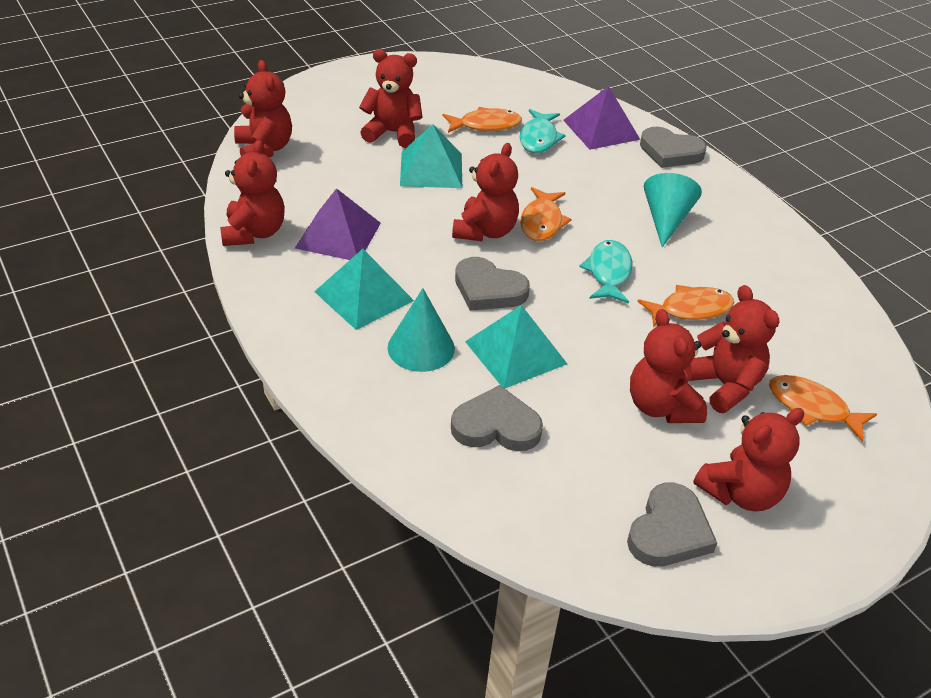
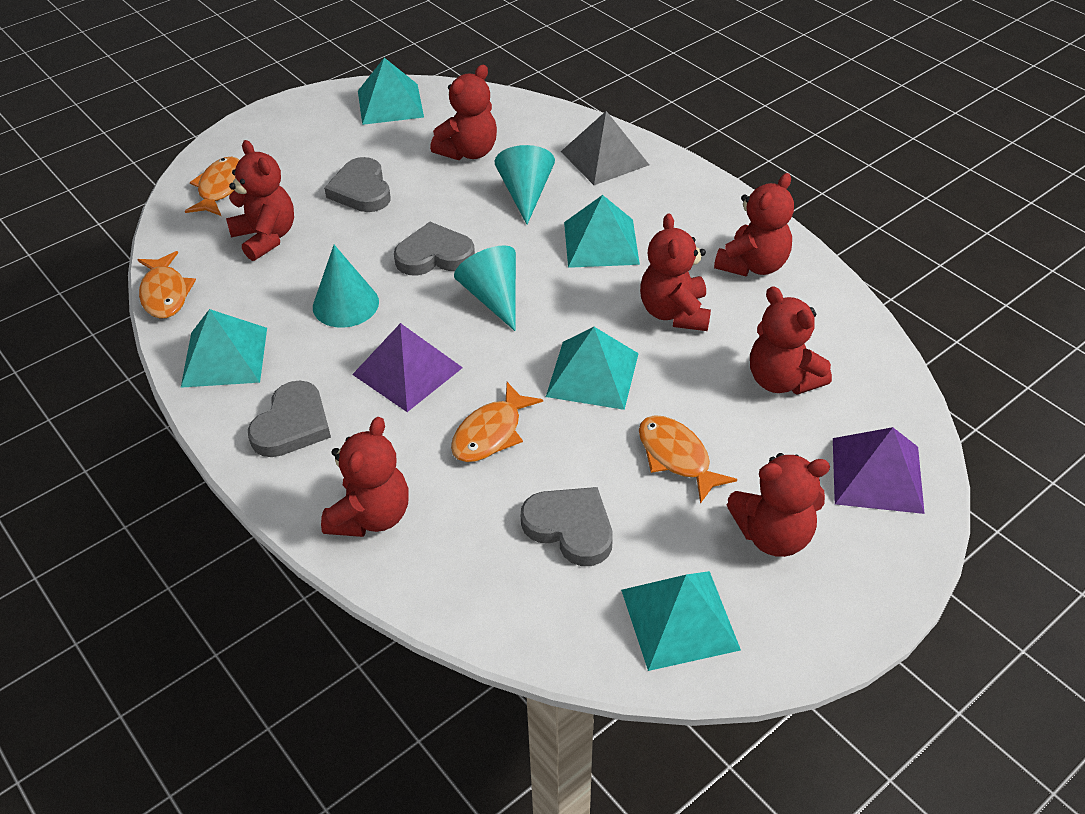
grey pyramid: 0 -> 1
turquoise cone: 2 -> 3
turquoise fish: 2 -> 0
turquoise pyramid: 3 -> 5

